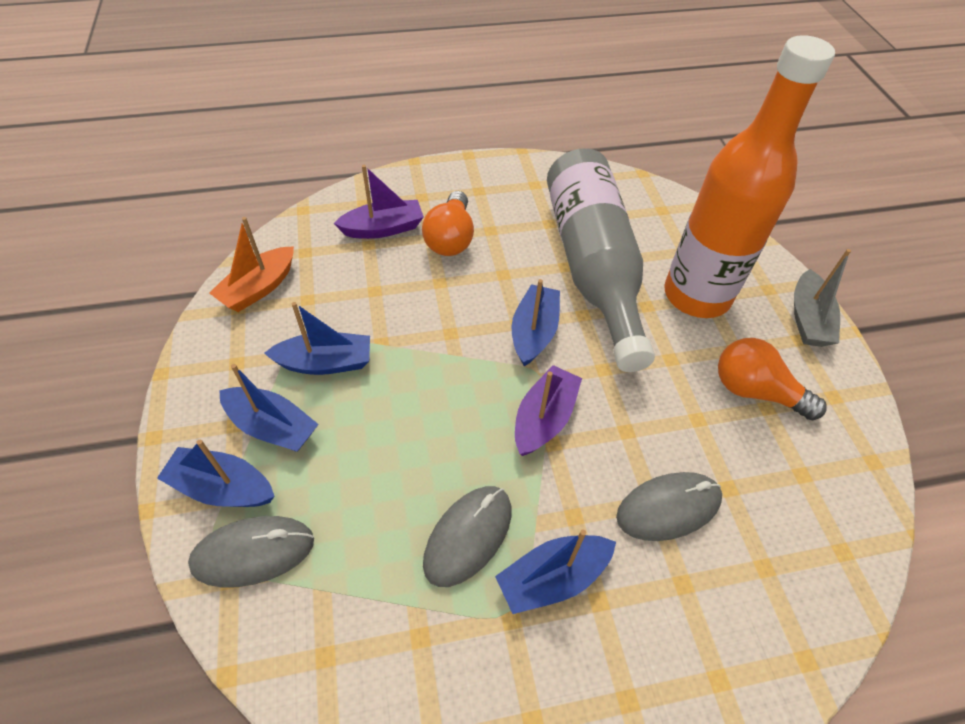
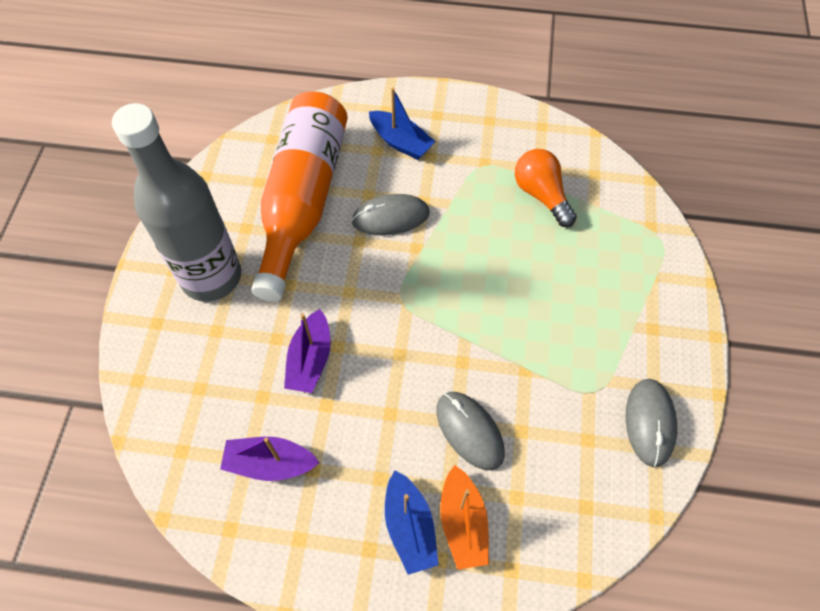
blue boat: 5 -> 2
grey boat: 1 -> 0
orange light bulb: 2 -> 1

